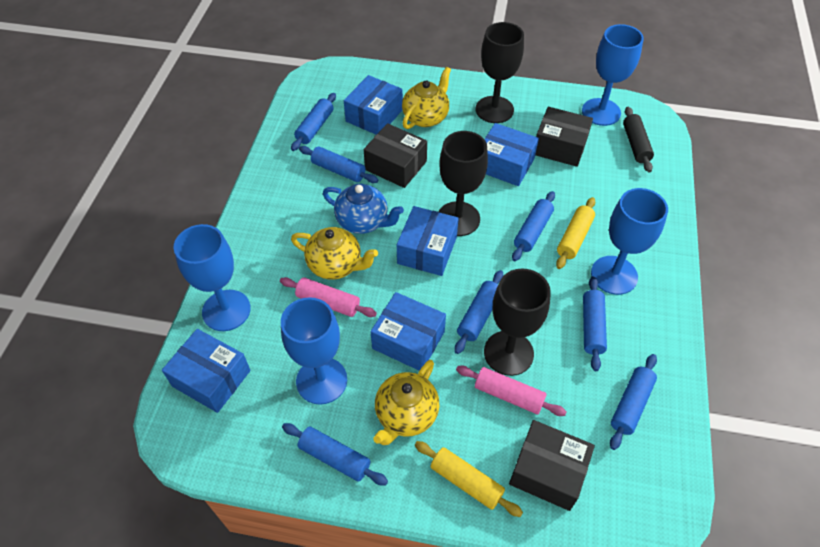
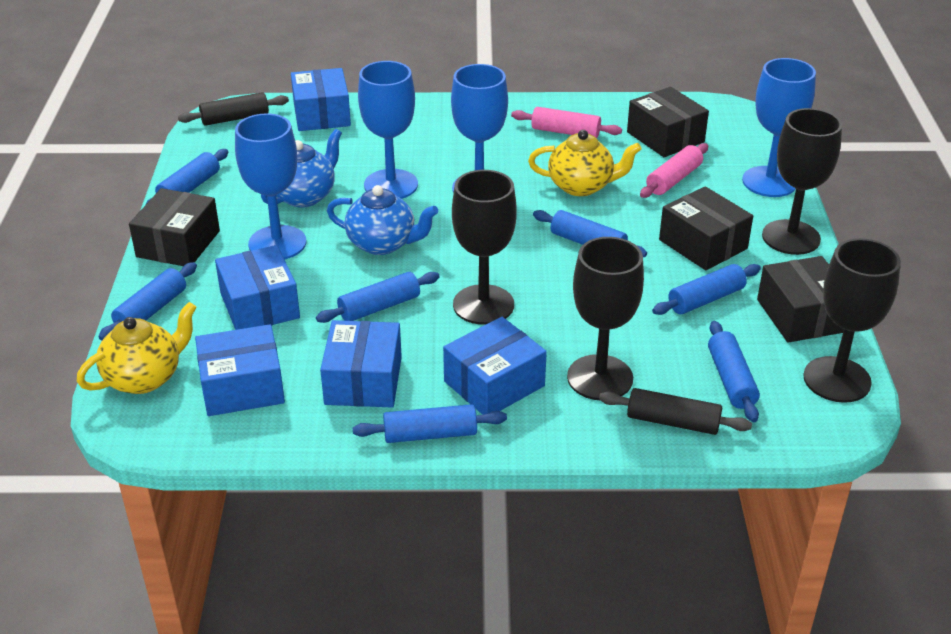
black box: 3 -> 4
black goblet: 3 -> 4
black rolling pin: 1 -> 2
blue teapot: 1 -> 2
yellow rolling pin: 2 -> 0
yellow teapot: 3 -> 2

